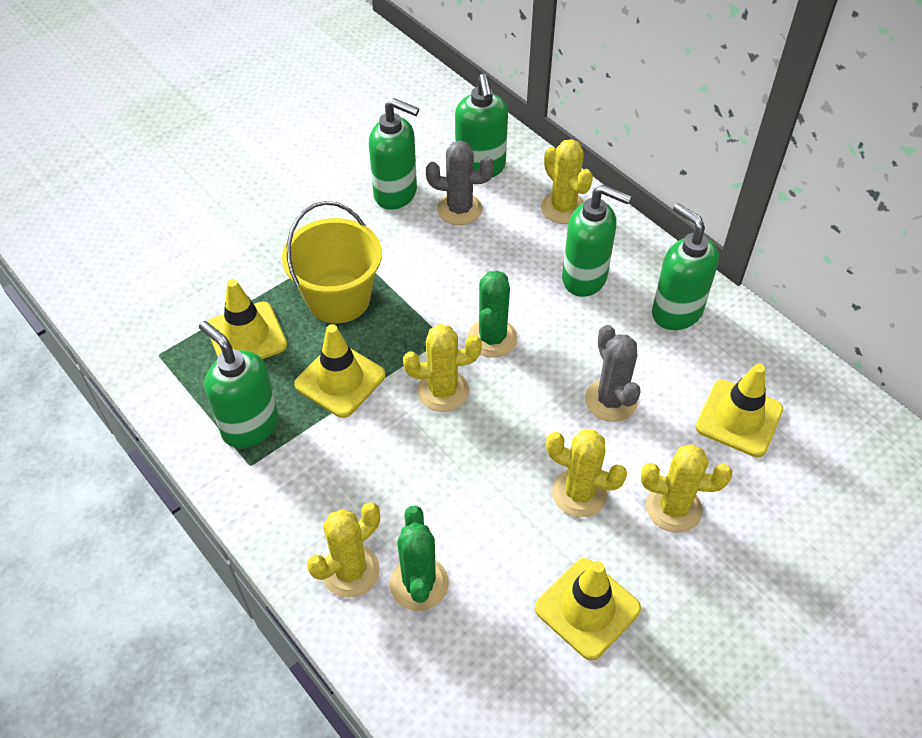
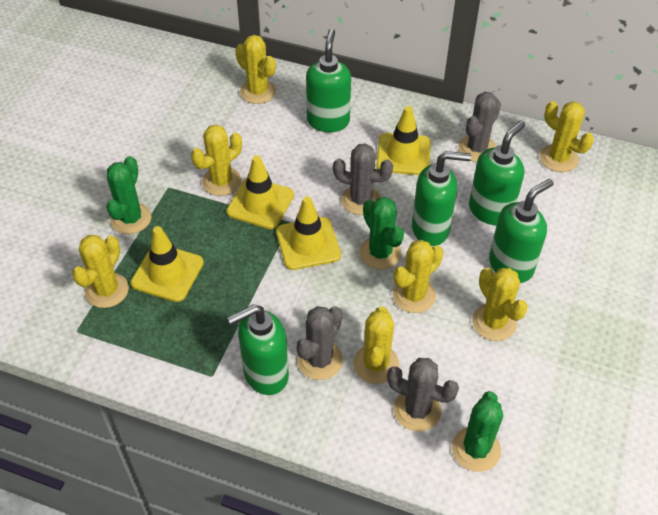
green cactus: 2 -> 3
grey cactus: 2 -> 4
yellow bucket: 1 -> 0
yellow cactus: 5 -> 7

